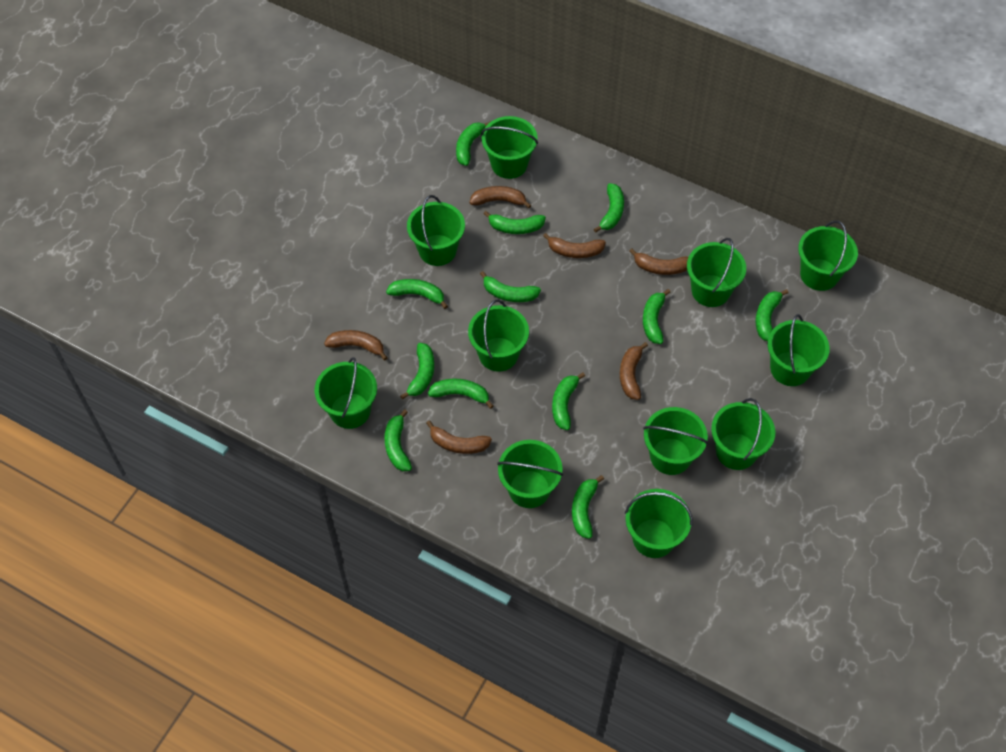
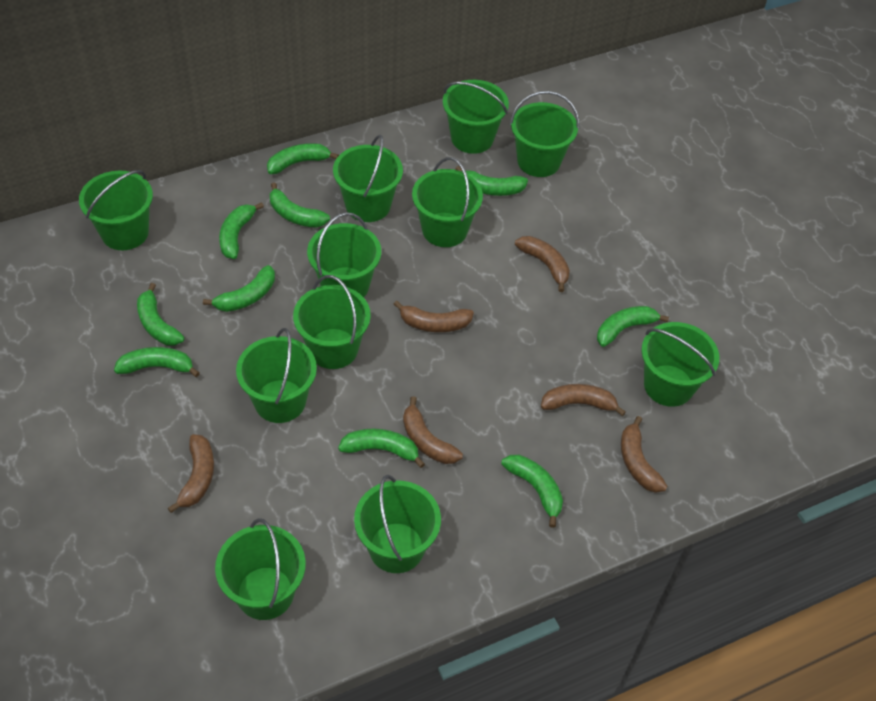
green banana: 12 -> 10

